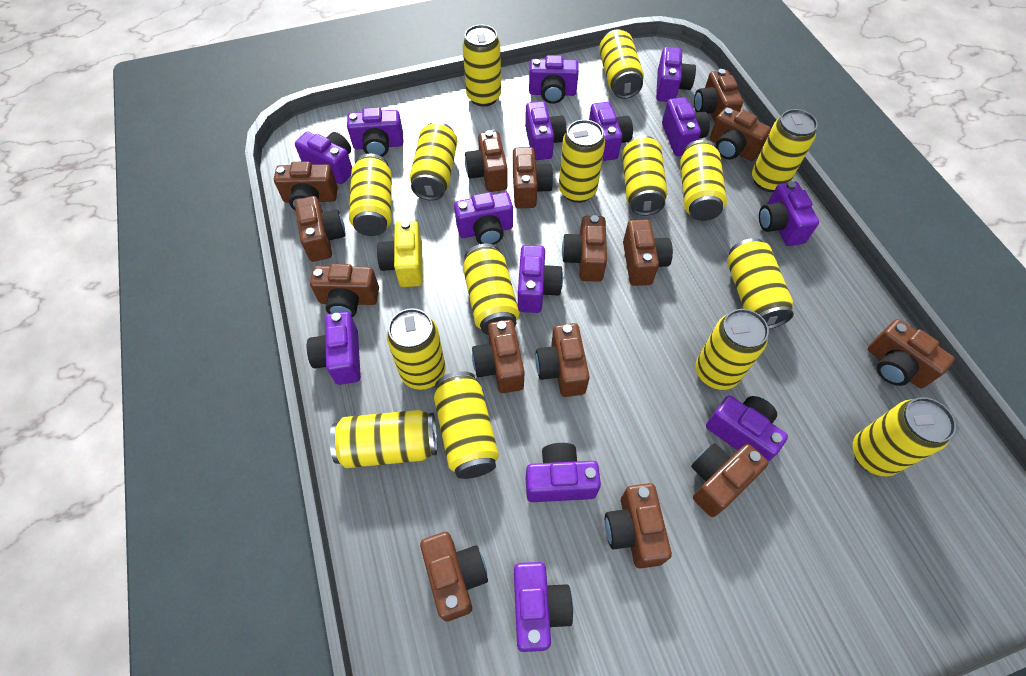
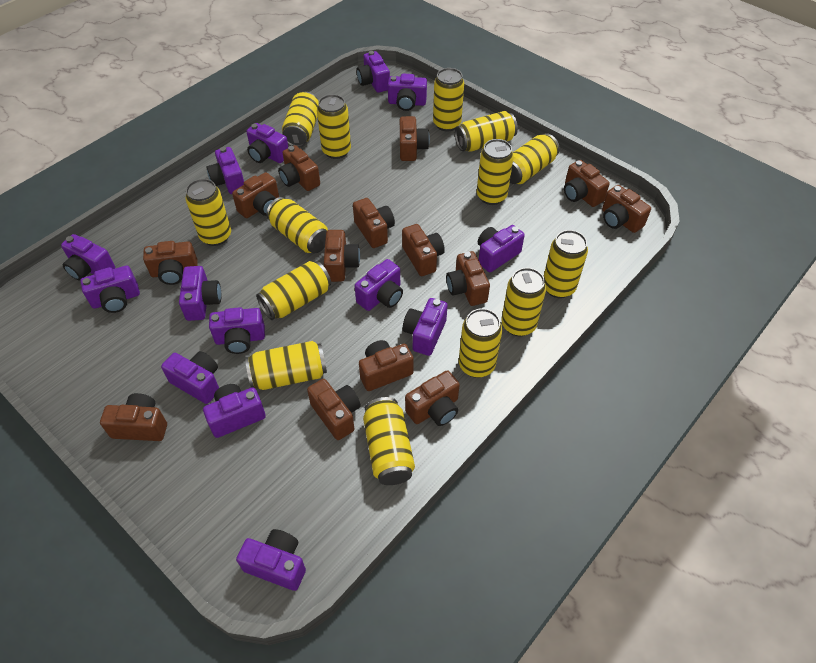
brown camera: 15 -> 14
yellow camera: 1 -> 0
yellow can: 15 -> 14

